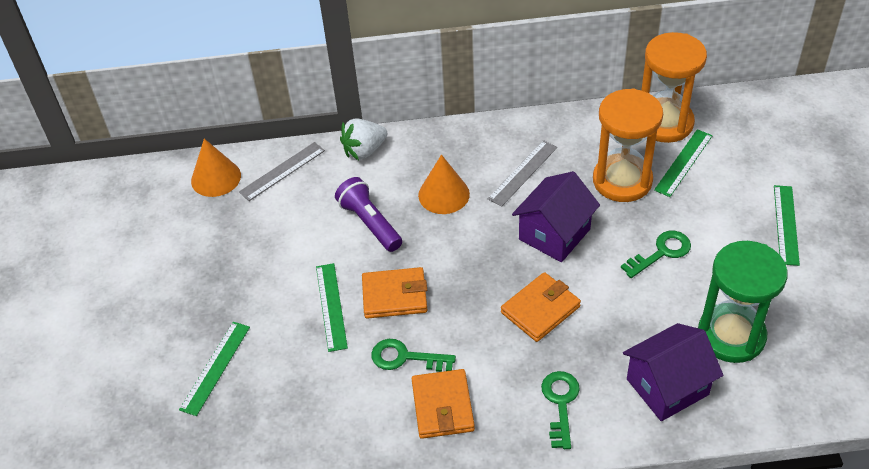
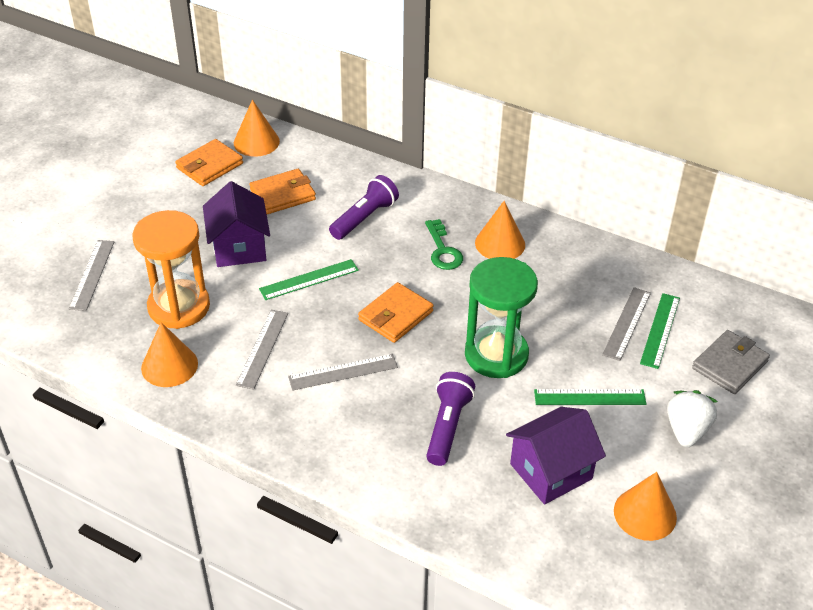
green key: 3 -> 1
green ruler: 4 -> 3
grey ruler: 2 -> 4
grey wallet: 0 -> 1
orange cone: 2 -> 4
orange hourglass: 2 -> 1
purple flashlight: 1 -> 2

